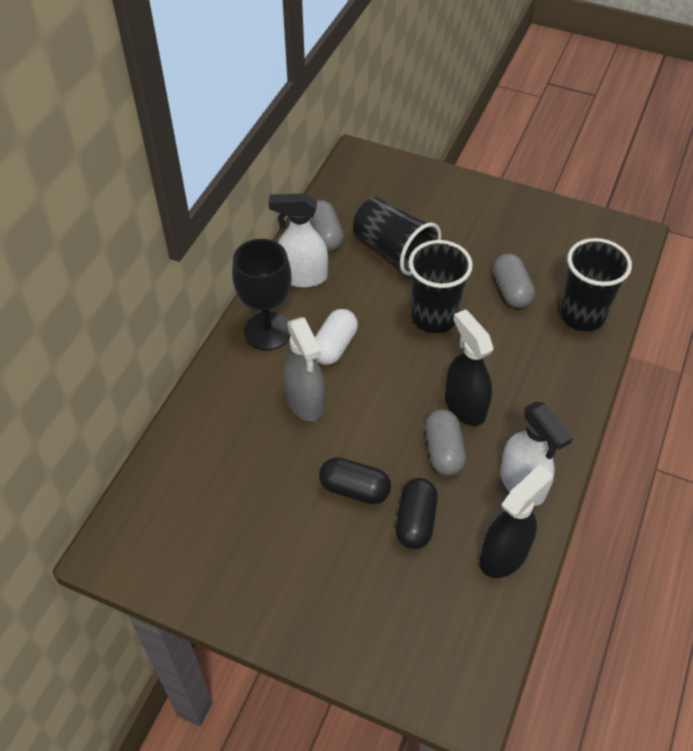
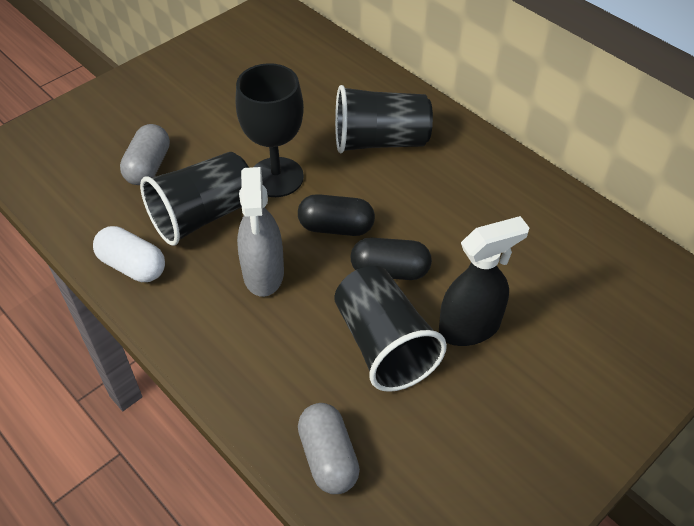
black spray bottle: 2 -> 1
grey capsule: 3 -> 2
white spray bottle: 2 -> 0

